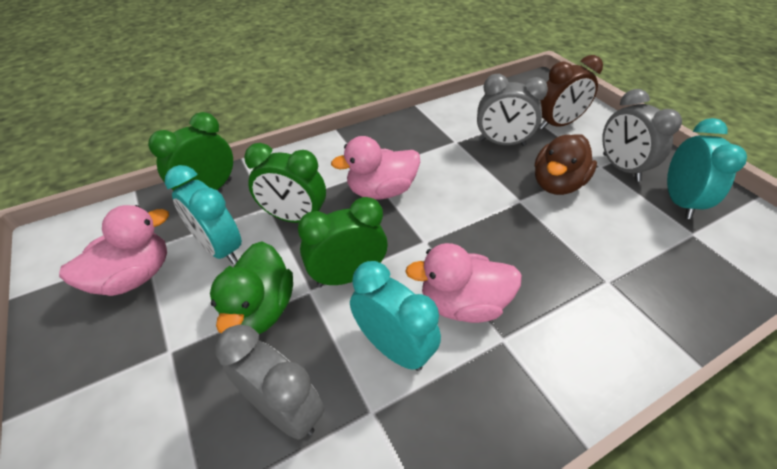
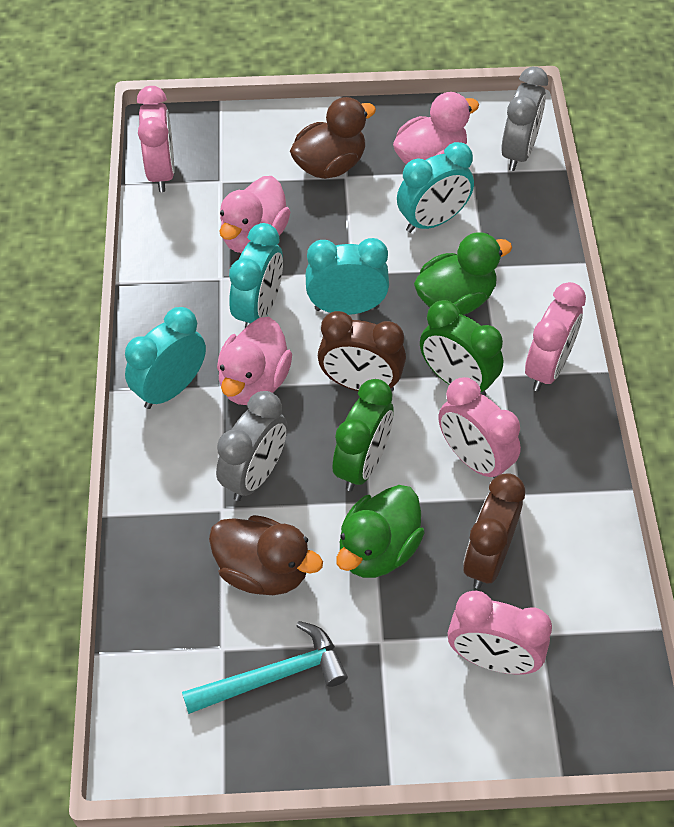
brown clock: 1 -> 2
brown duck: 1 -> 2
green clock: 3 -> 2
green duck: 1 -> 2
grey clock: 3 -> 2
pink clock: 0 -> 4
turquoise clock: 3 -> 4
turquoise hammer: 0 -> 1

